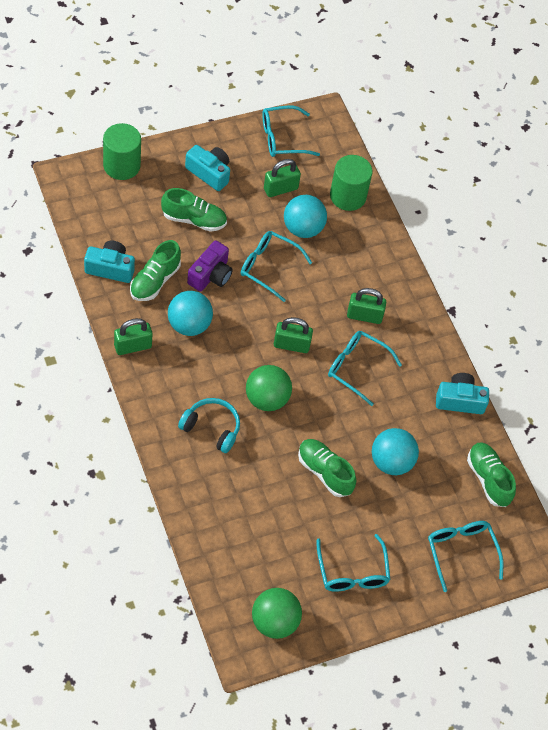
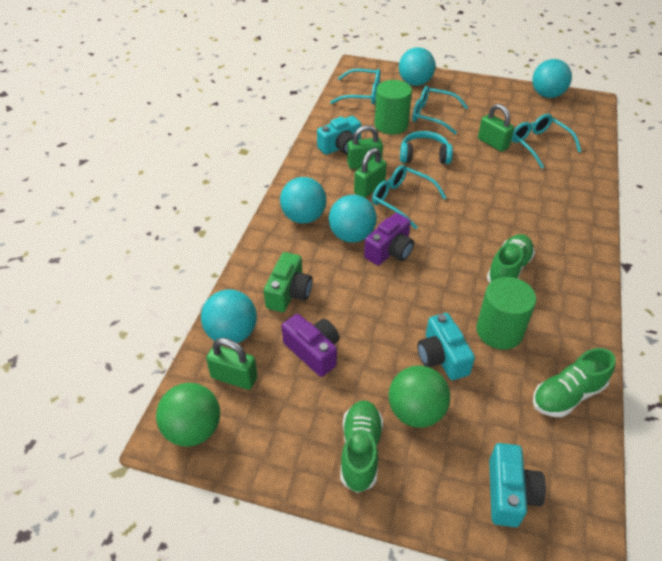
green camera: 0 -> 1
green shoe: 4 -> 3
purple camera: 1 -> 2
turquoise ball: 3 -> 5
turquoise glasses: 5 -> 4

